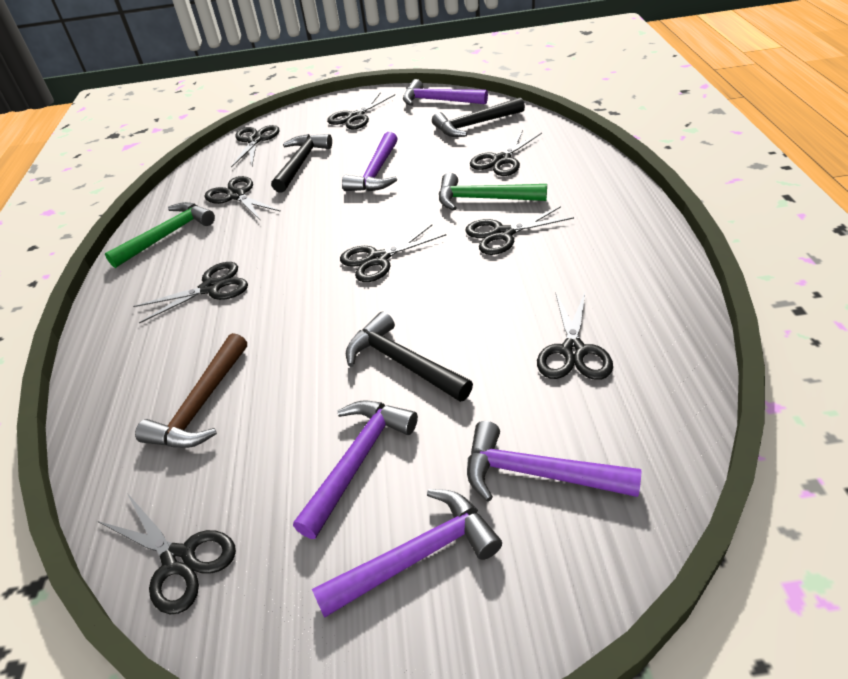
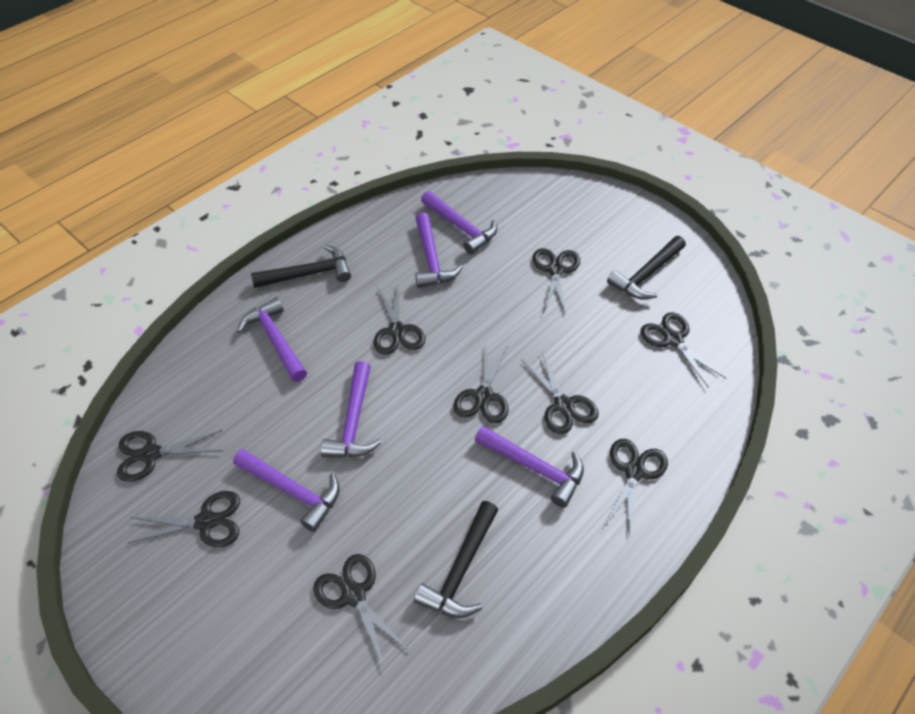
brown hammer: 1 -> 0
green hammer: 2 -> 0
purple hammer: 5 -> 6

